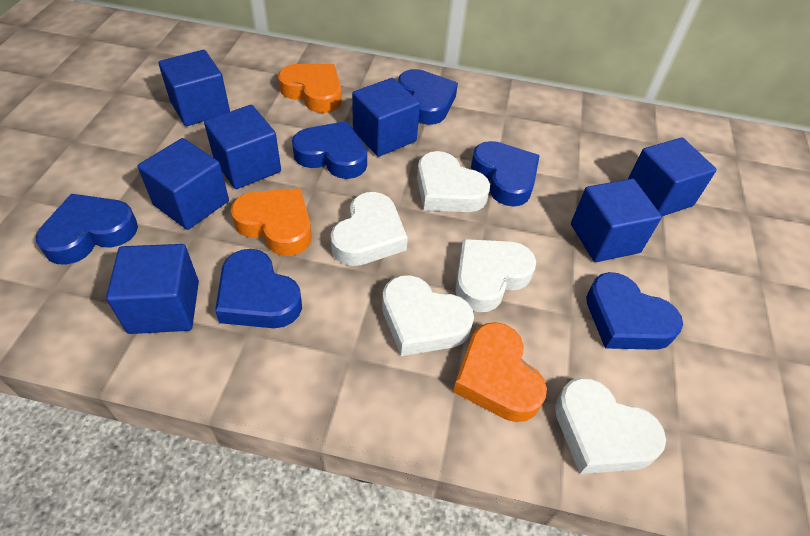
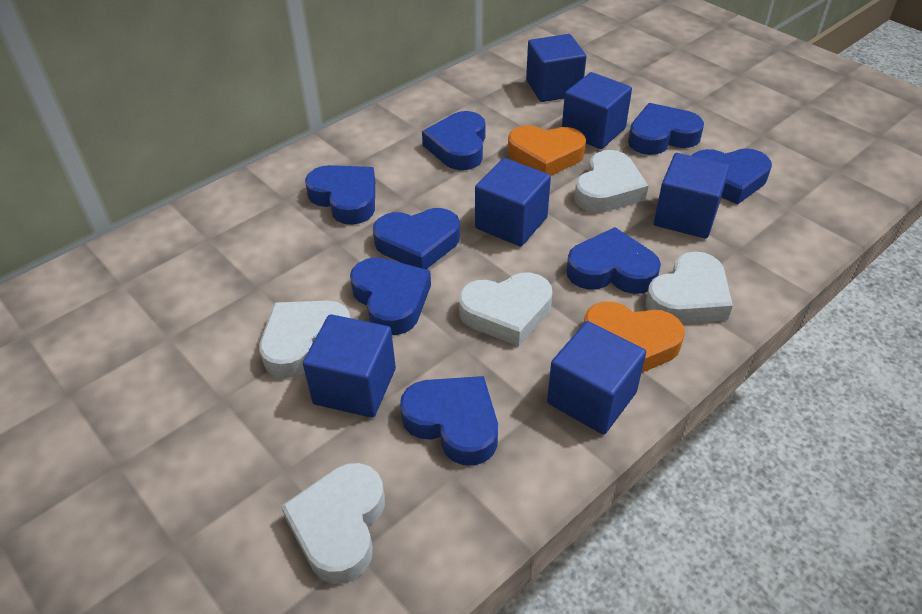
blue cube: 7 -> 6
blue heart: 6 -> 8
orange heart: 3 -> 2

